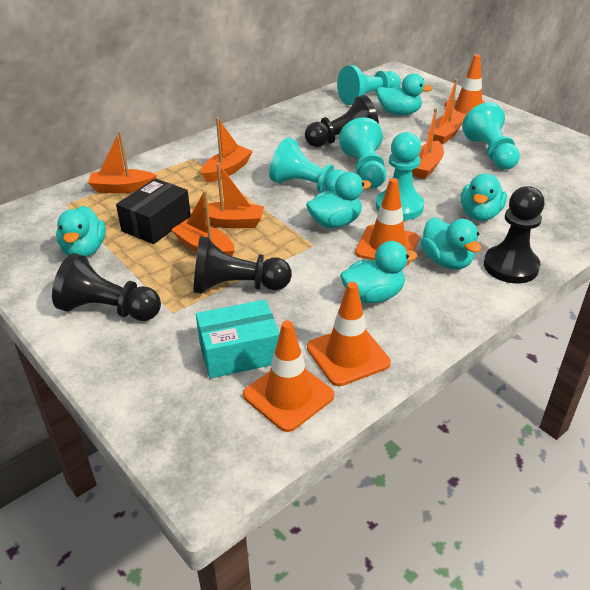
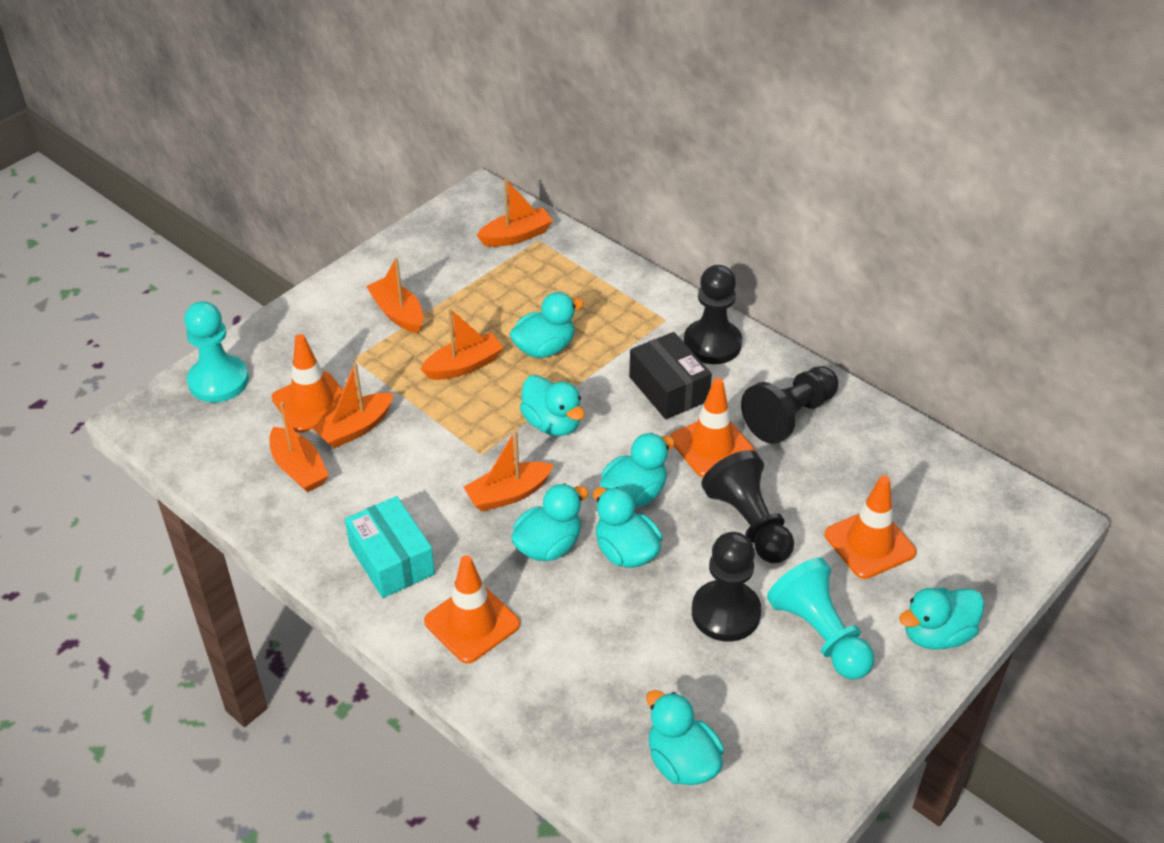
turquoise duck: 6 -> 7
turquoise pawn: 5 -> 2

